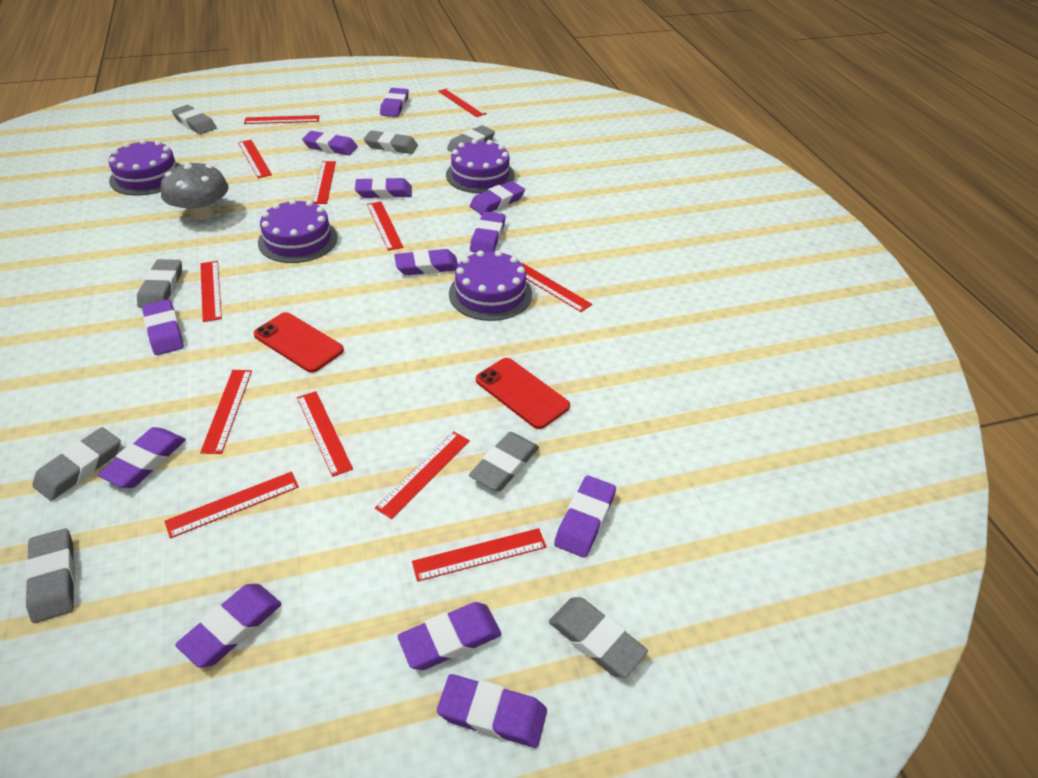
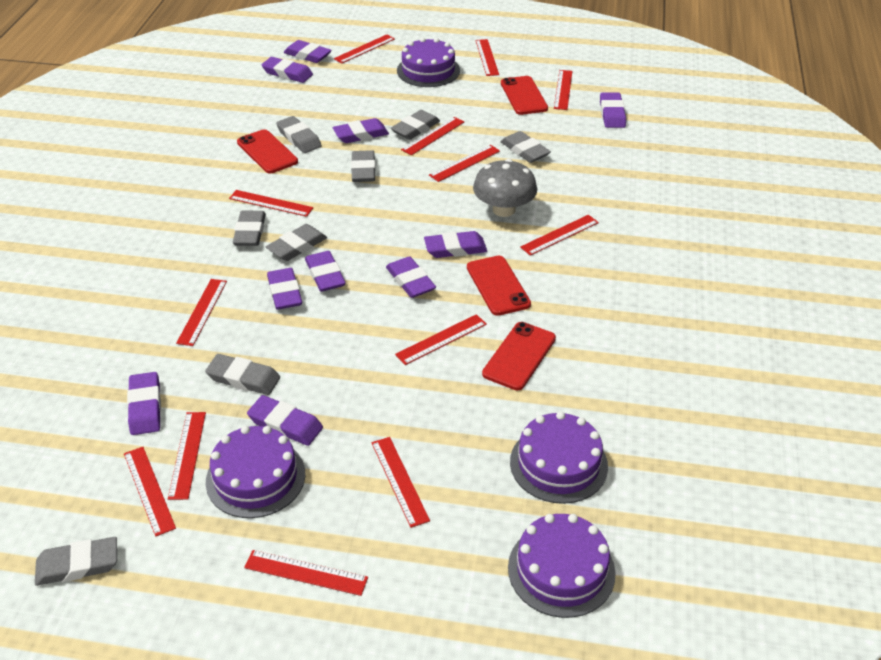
purple eraser: 12 -> 10
red phone: 2 -> 4
red ruler: 12 -> 13

